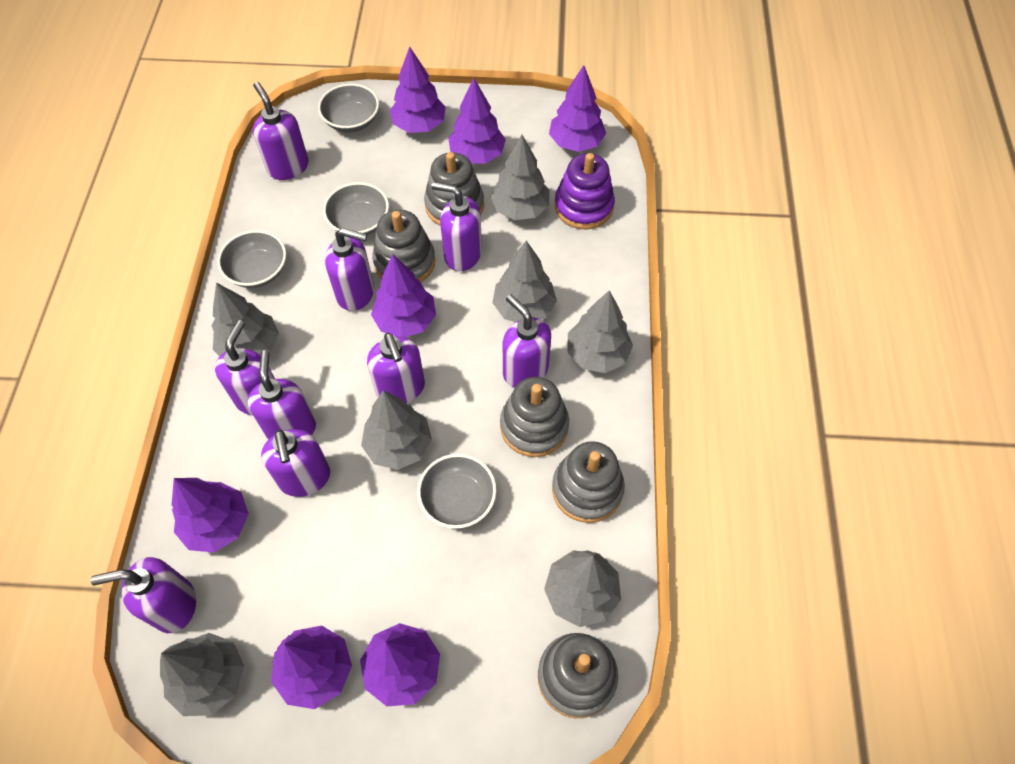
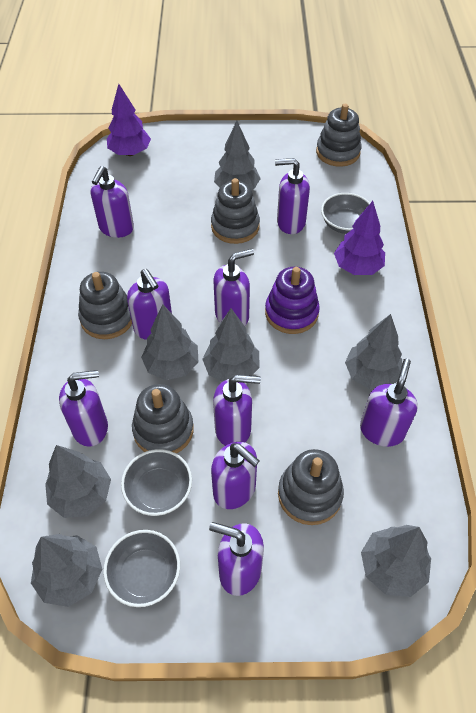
grey bowl: 4 -> 3
purple tree: 7 -> 2

